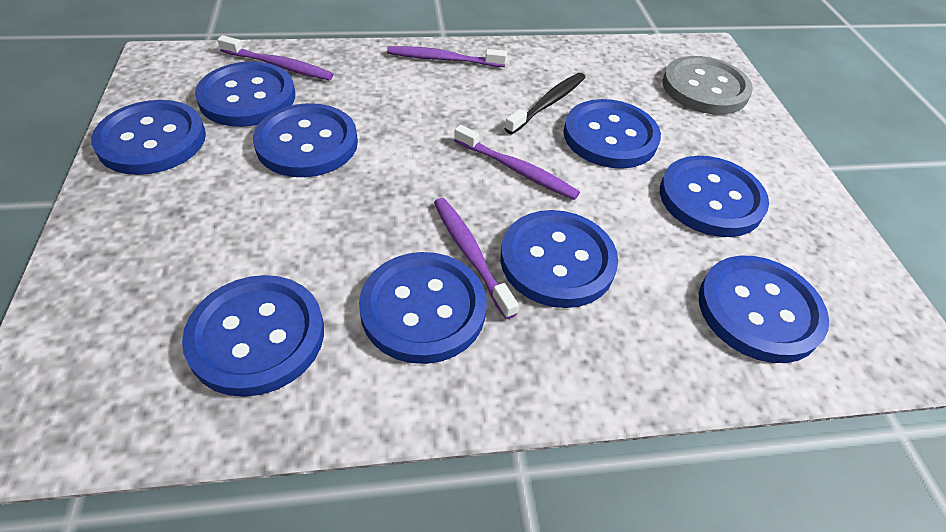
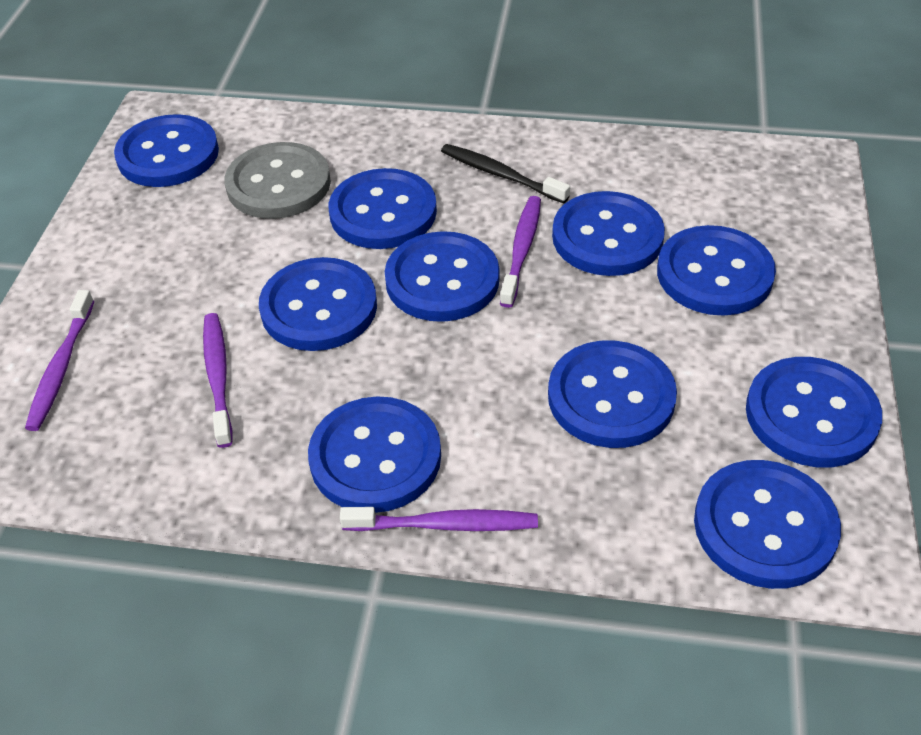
blue button: 9 -> 10

